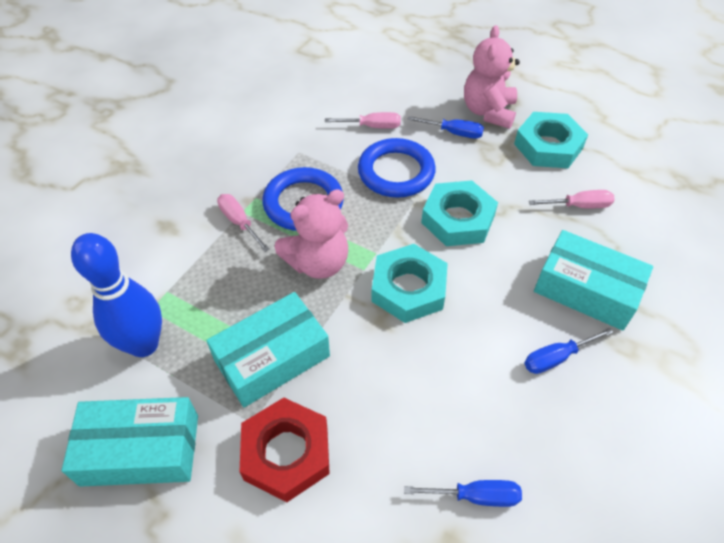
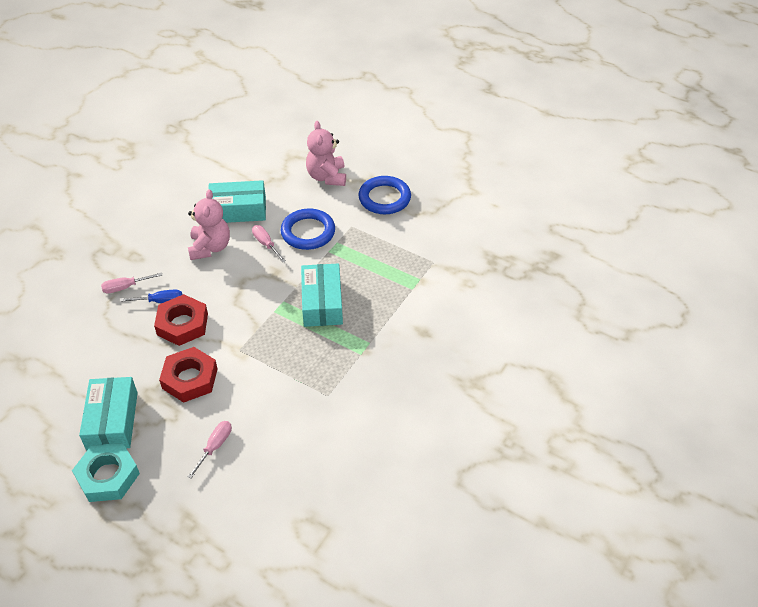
blue bowling pin: 1 -> 0
blue screwdriver: 3 -> 1
red nut: 1 -> 2
turquoise nut: 3 -> 1

